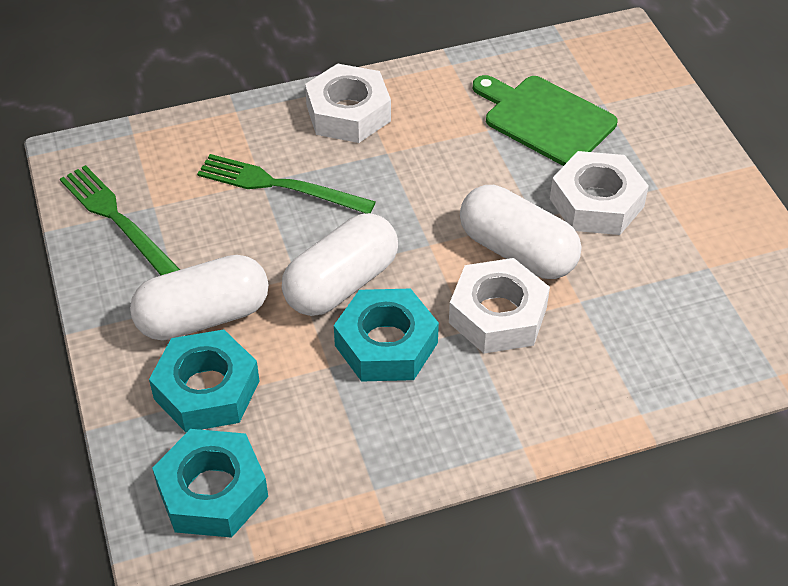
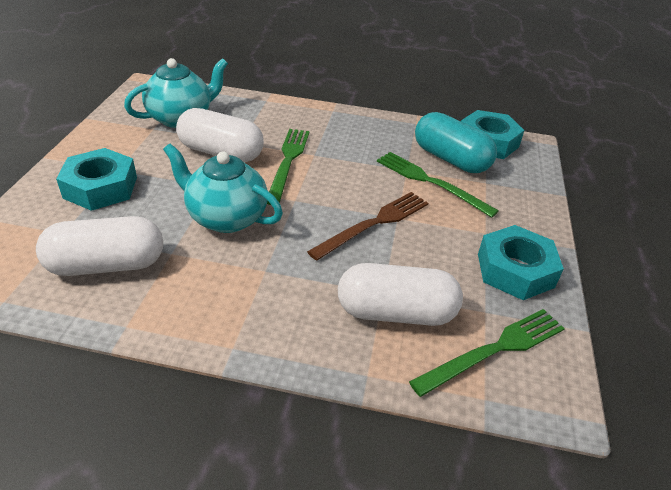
brown fork: 0 -> 1
green cutting board: 1 -> 0
green fork: 2 -> 3
turquoise capsule: 0 -> 1
turquoise teapot: 0 -> 2
white nut: 3 -> 0

